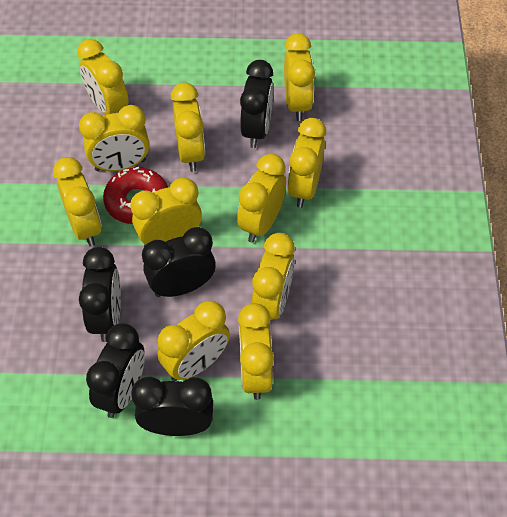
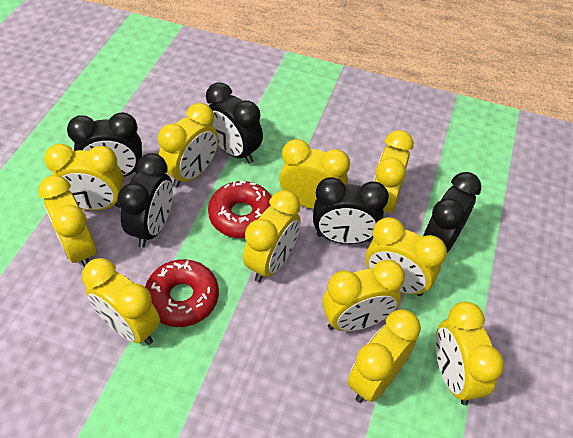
red donut: 1 -> 2

